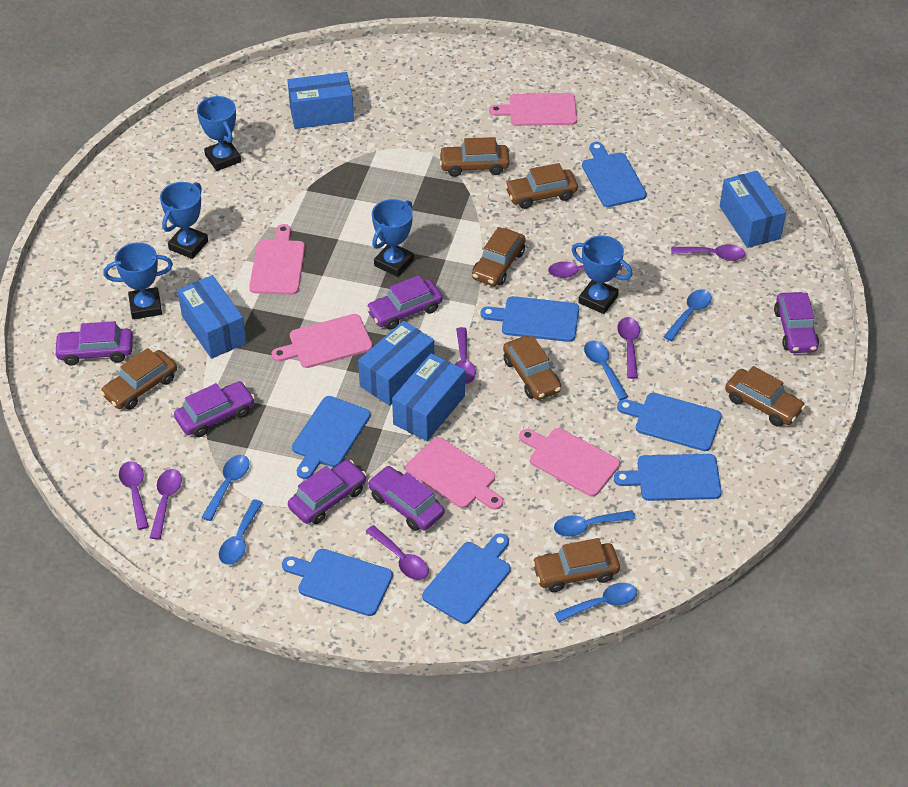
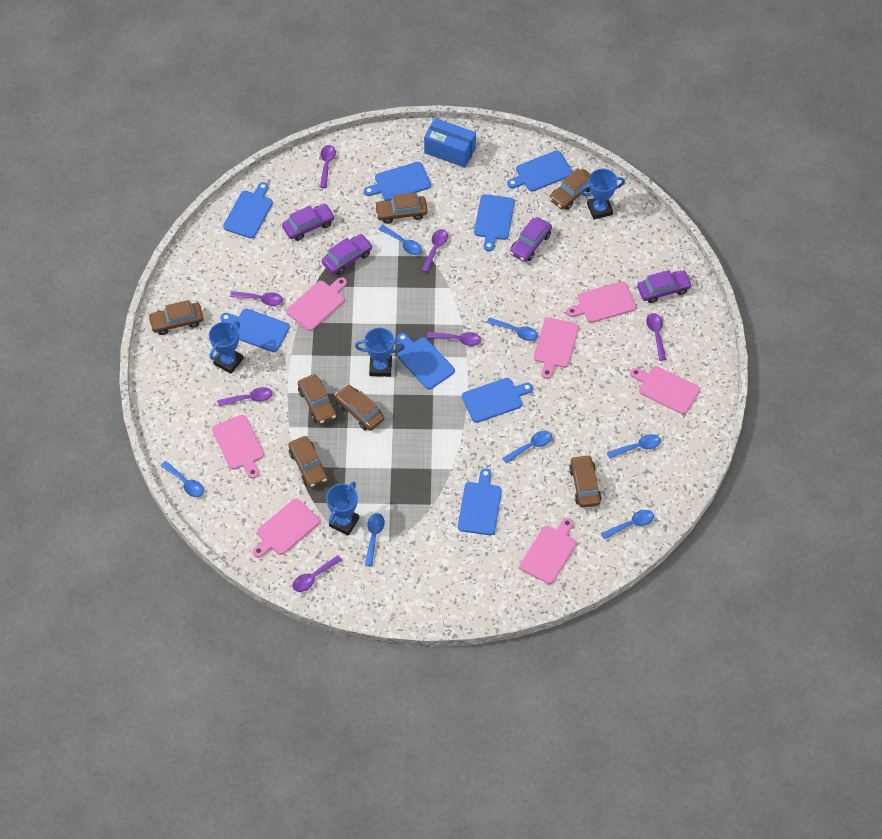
blue box: 5 -> 1
blue cutting board: 7 -> 8
blue spoon: 6 -> 7
blue trophy: 5 -> 4
pink cutting board: 5 -> 7
purple car: 6 -> 4

